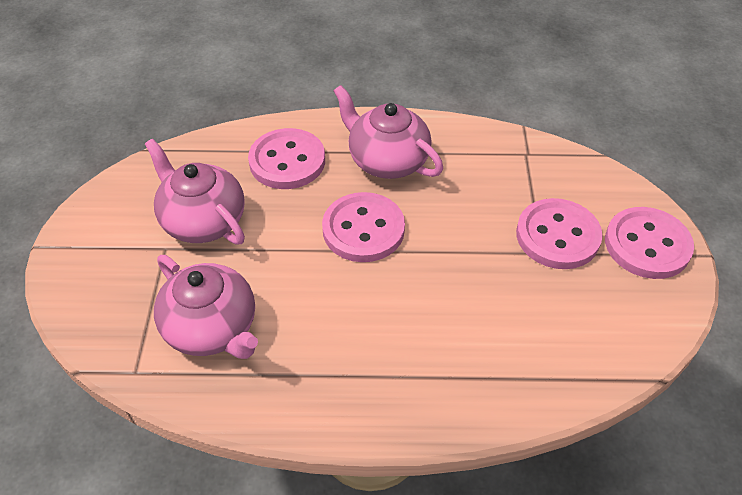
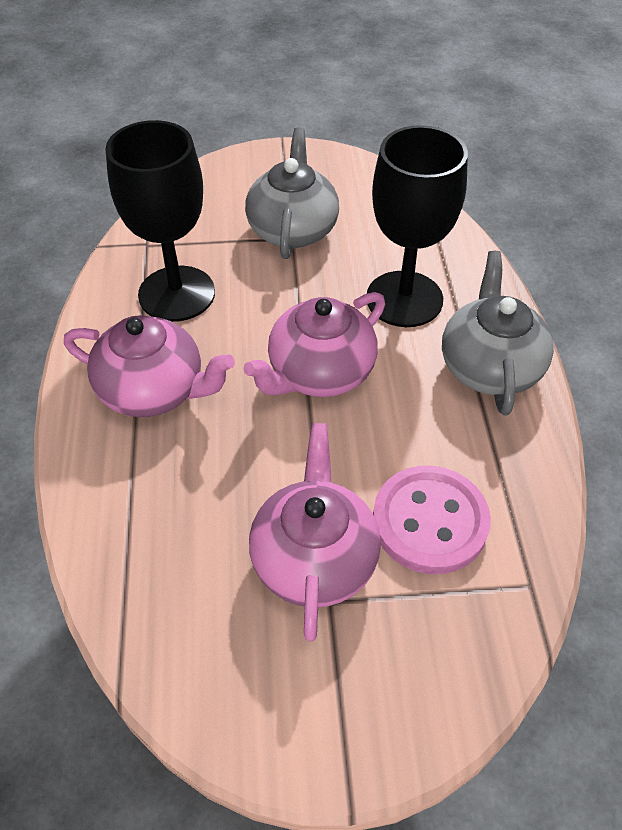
black goblet: 0 -> 2
grey teapot: 0 -> 2
pink button: 4 -> 1

